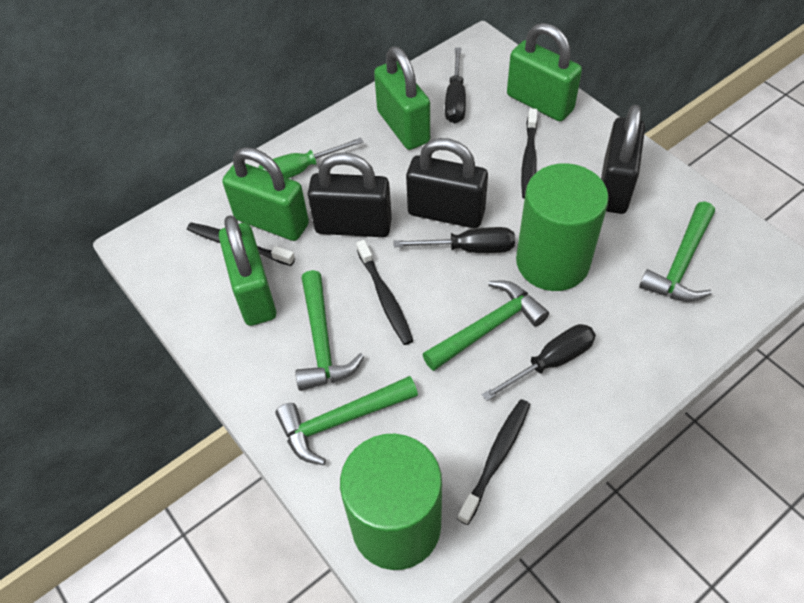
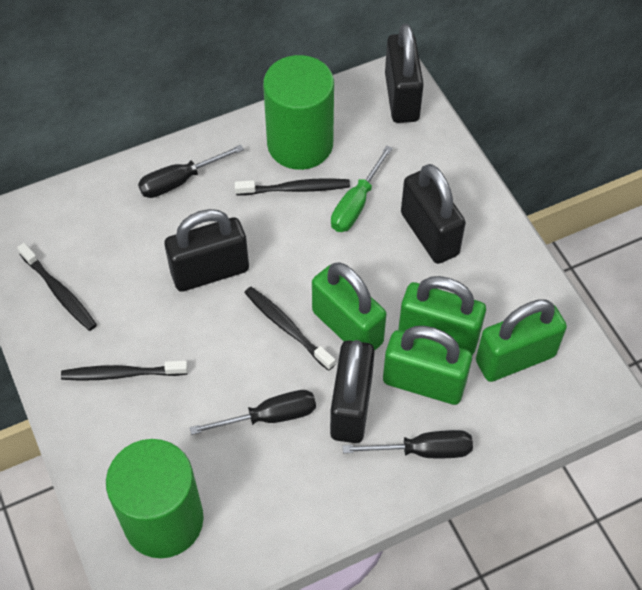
black padlock: 3 -> 4
green hammer: 4 -> 0

